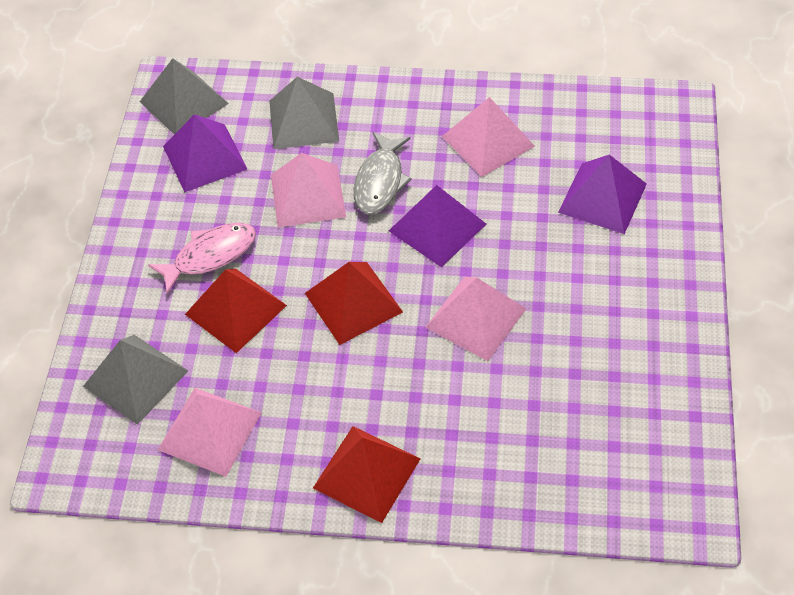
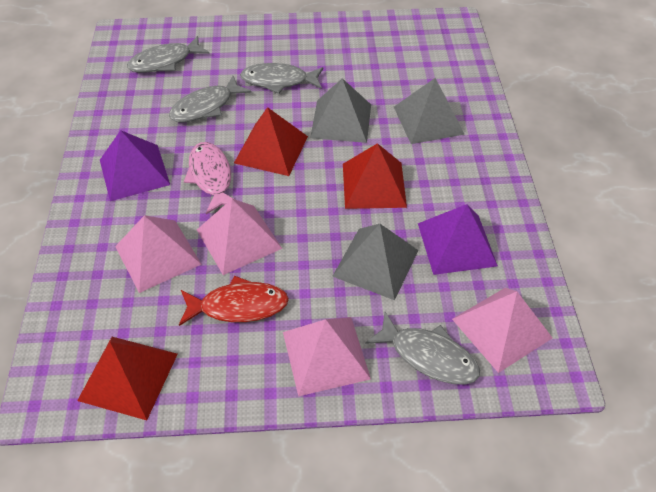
grey fish: 1 -> 4
purple pyramid: 3 -> 2
red fish: 0 -> 1

